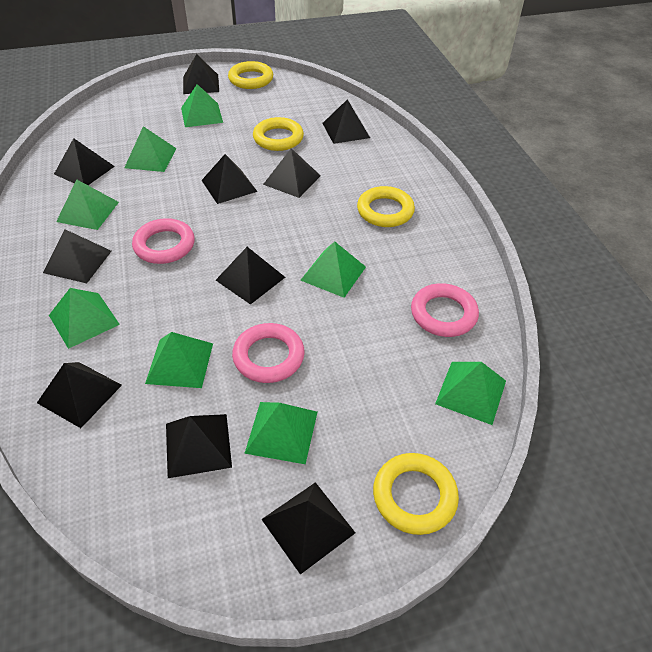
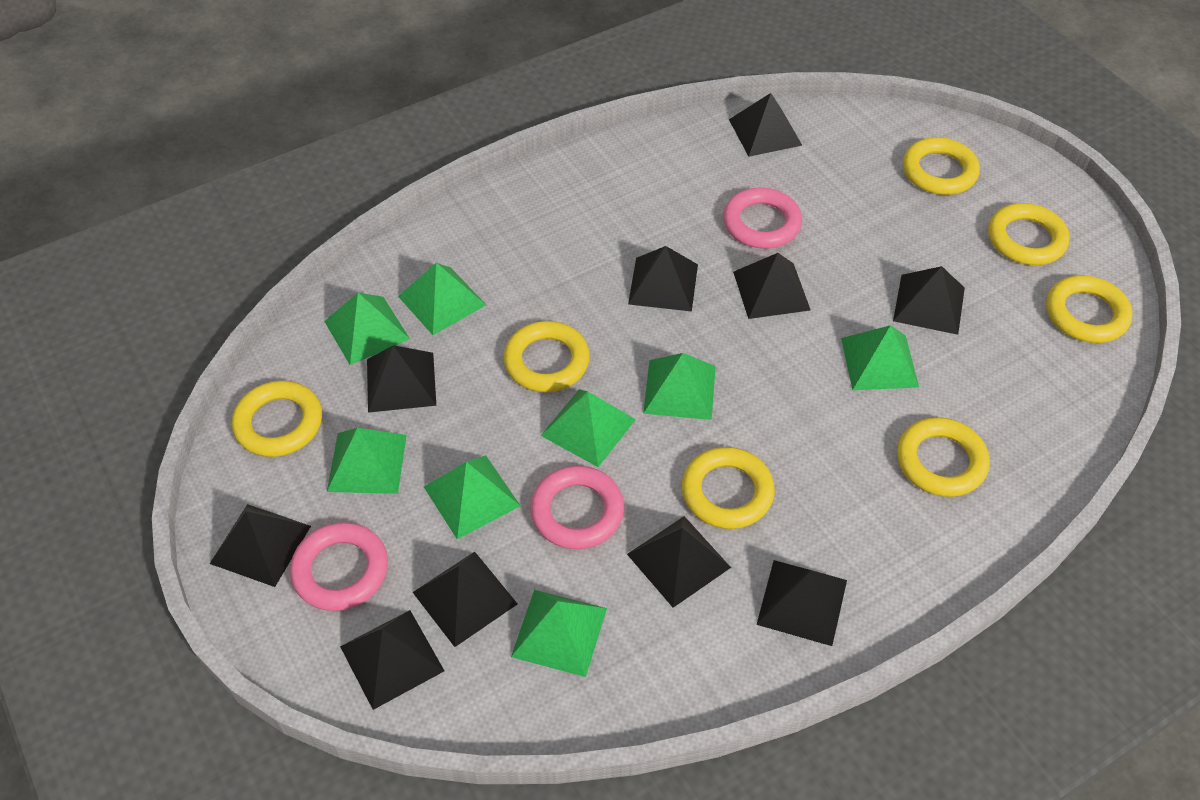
yellow ring: 4 -> 7

